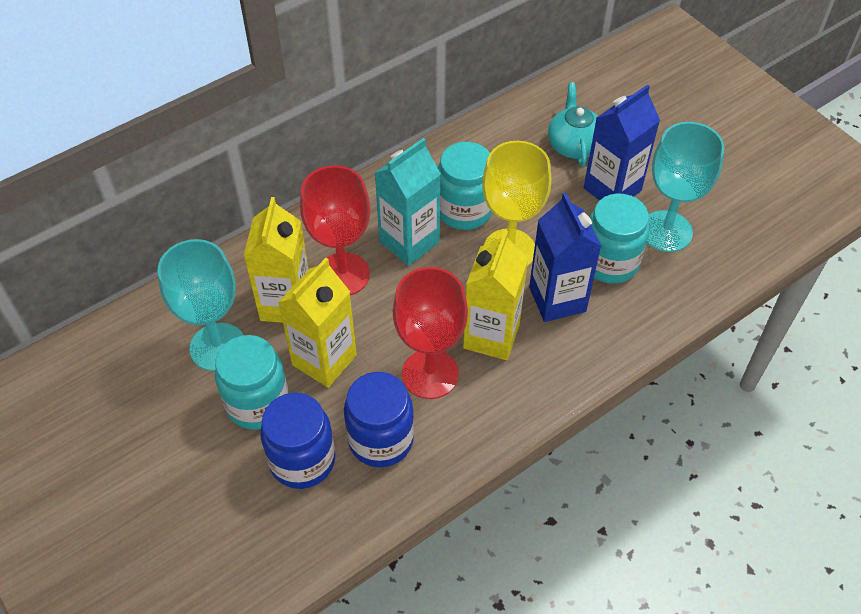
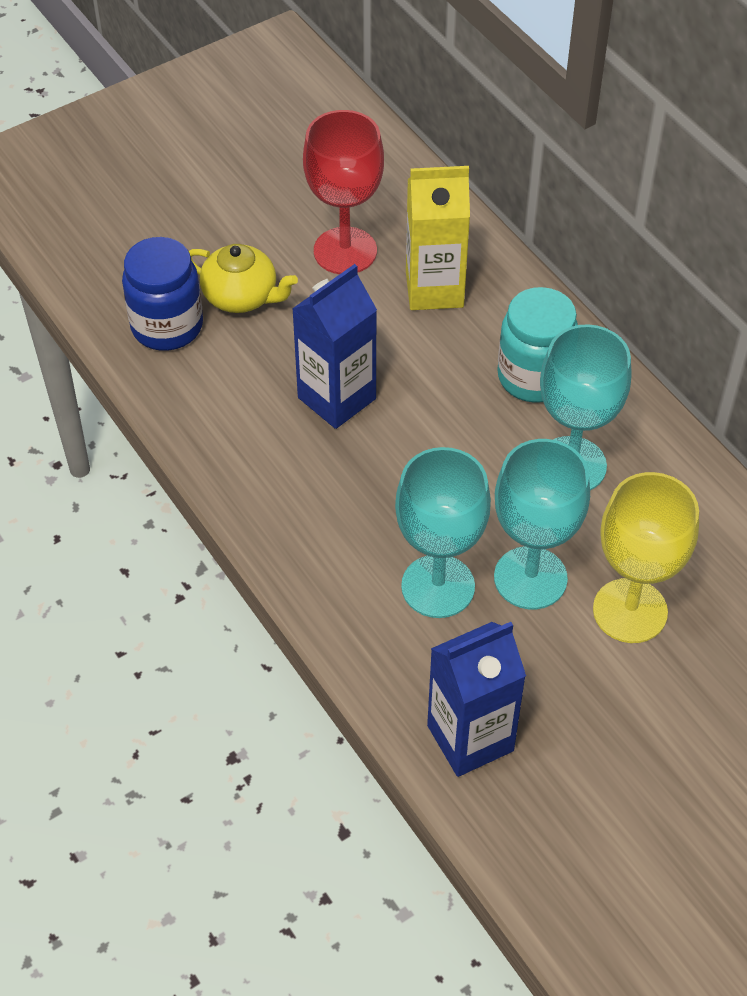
blue jar: 2 -> 1
red goblet: 2 -> 1
turquoise carton: 1 -> 0
turquoise goblet: 2 -> 3
turquoise jar: 3 -> 1
turquoise teapot: 1 -> 0
yellow carton: 3 -> 1
yellow teapot: 0 -> 1

